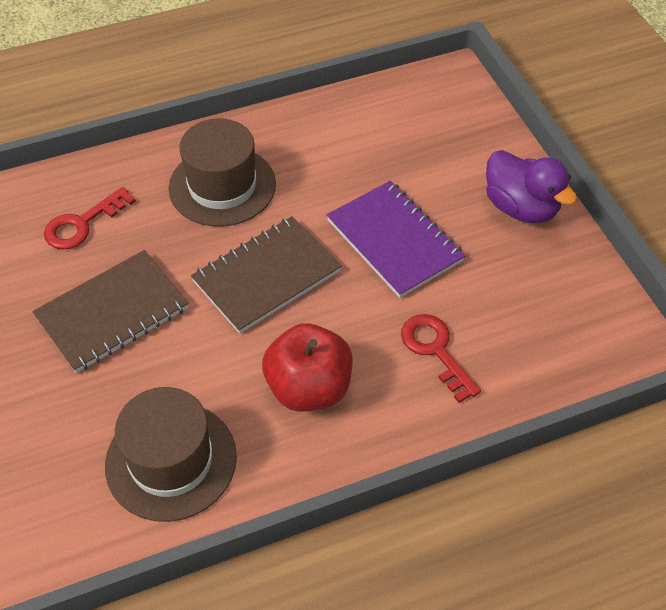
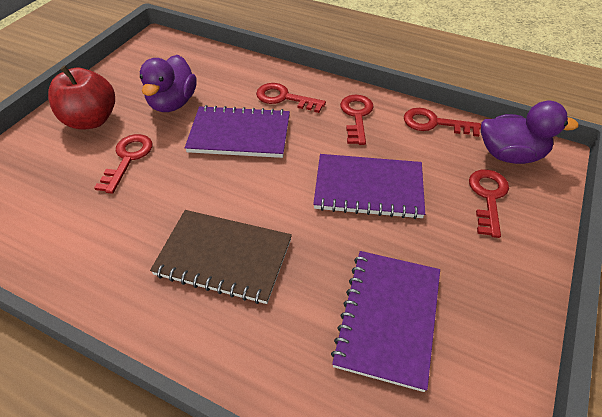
brown hat: 2 -> 0
brown notebook: 2 -> 1
purple duck: 1 -> 2
purple notebook: 1 -> 3
red key: 2 -> 5

